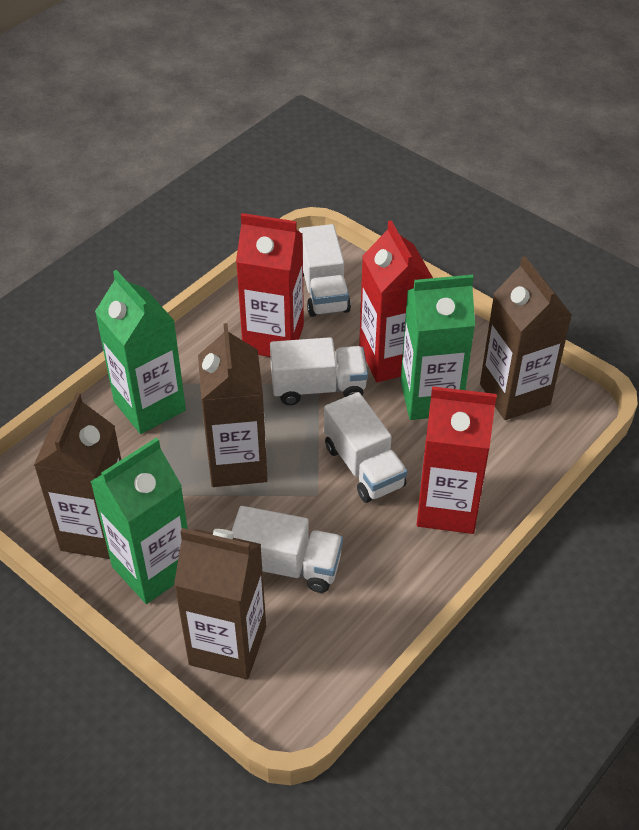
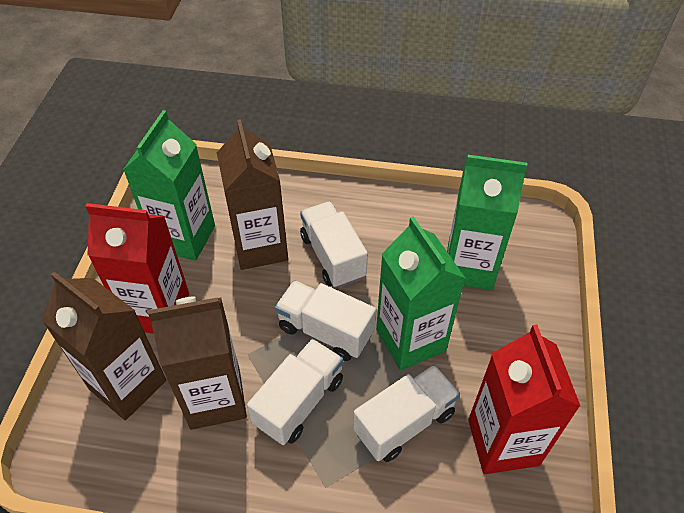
brown carton: 4 -> 3
red carton: 3 -> 2

